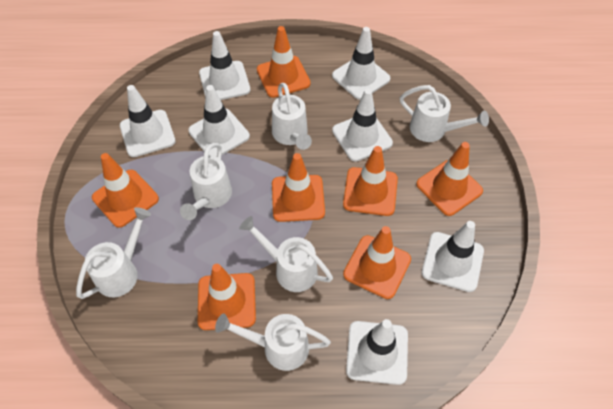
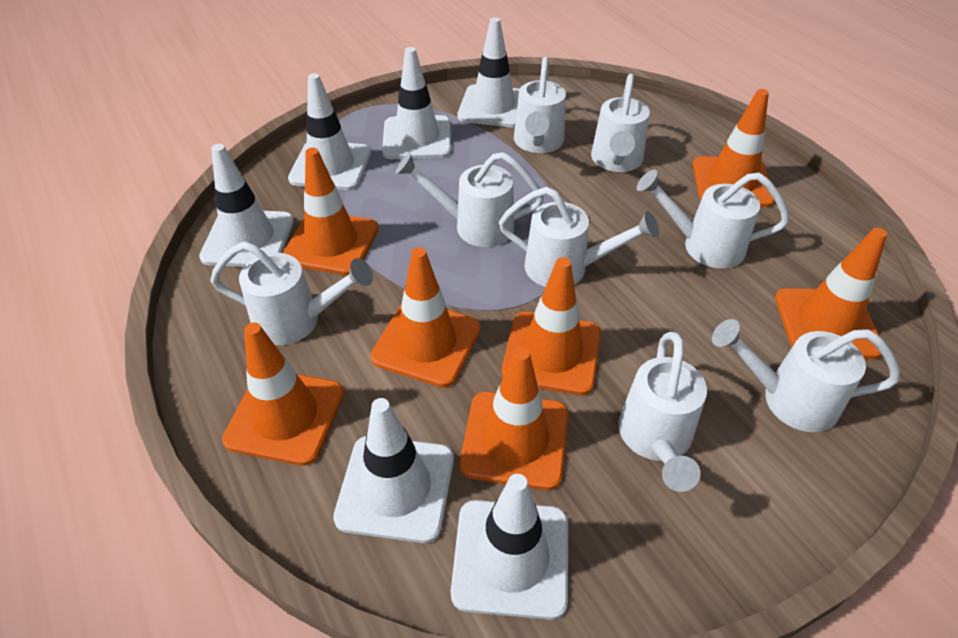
white traffic cone: 7 -> 6
white watering can: 6 -> 8

